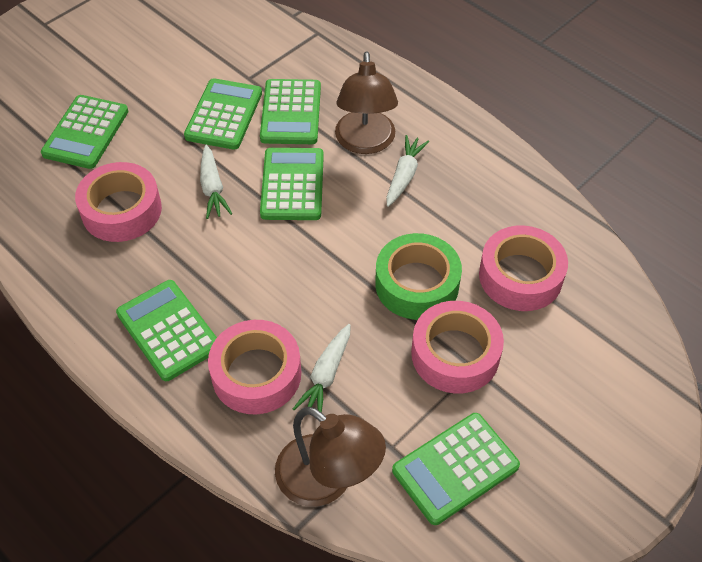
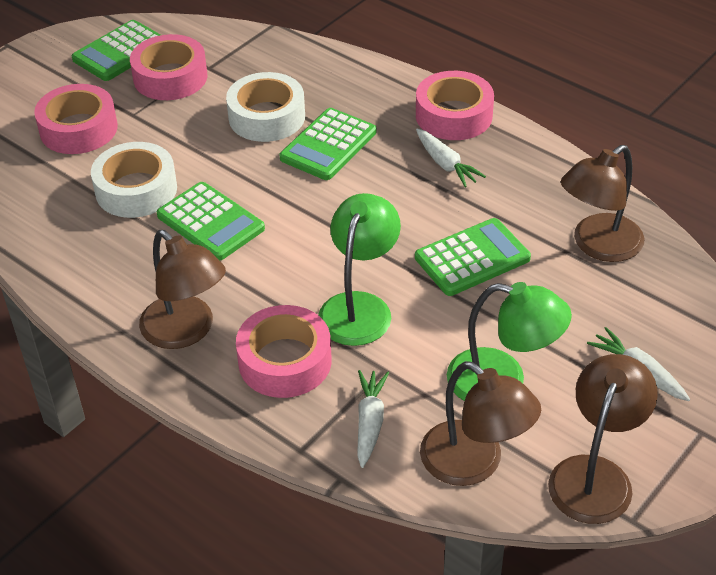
brown lamp: 2 -> 4
green calculator: 6 -> 4
green lamp: 0 -> 2
green tape: 1 -> 0
white tape: 0 -> 2

